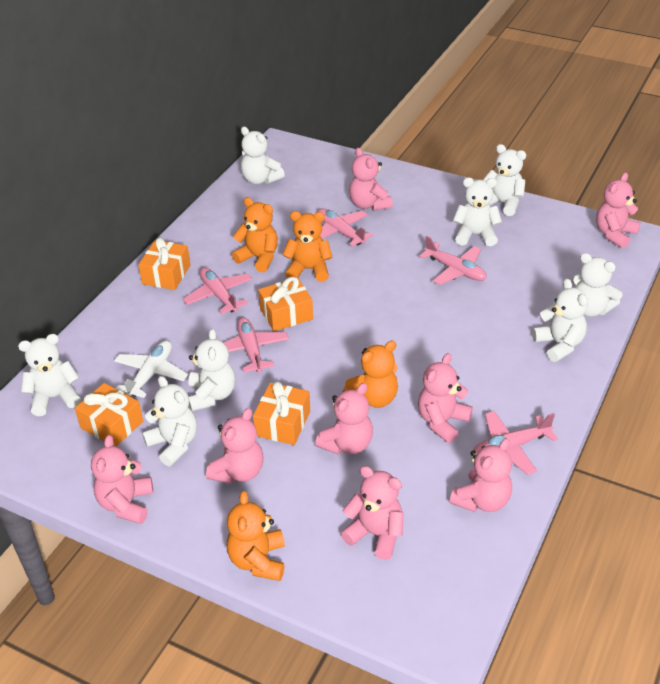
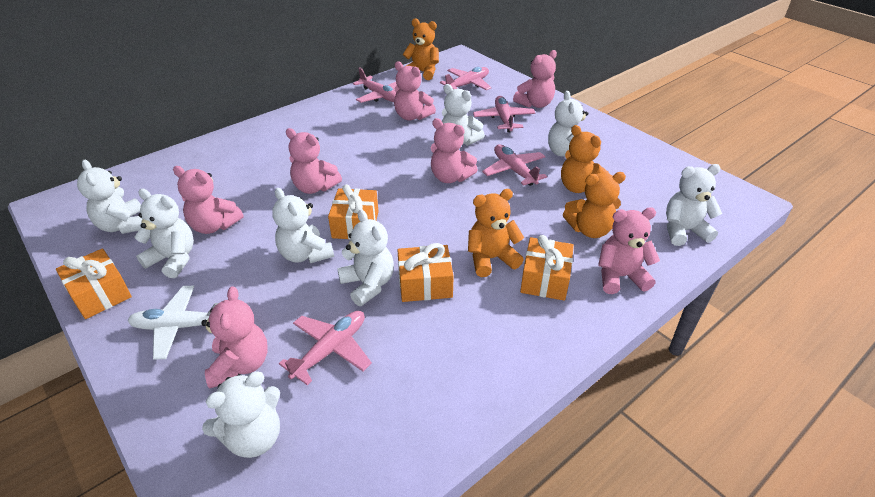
pink teddy bear: 8 -> 7

